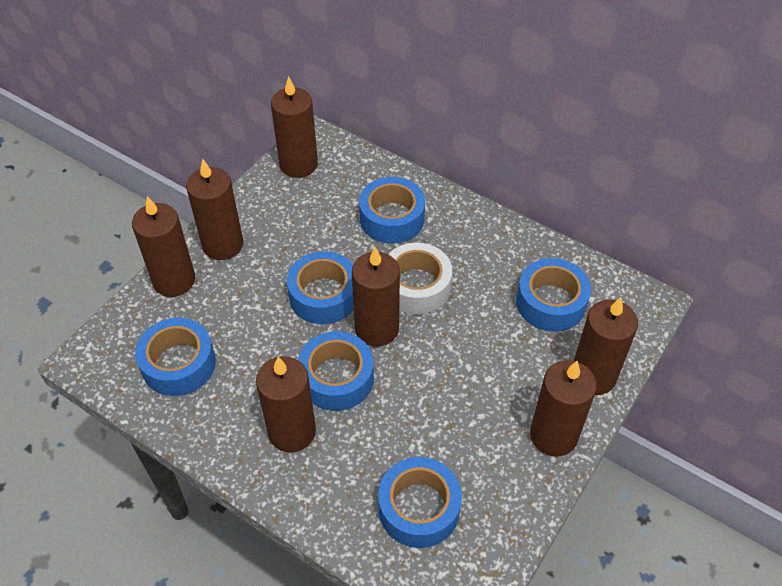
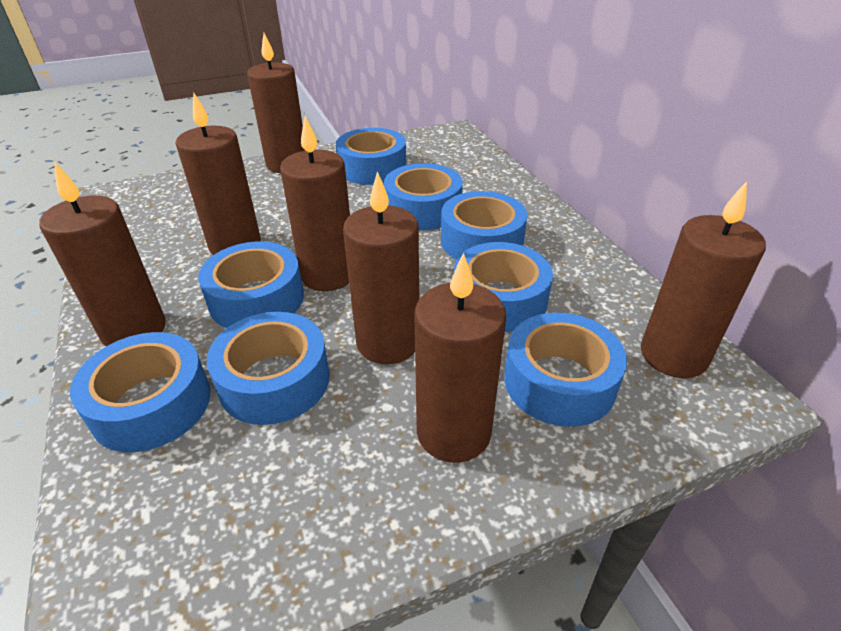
blue tape: 6 -> 8
white tape: 1 -> 0

